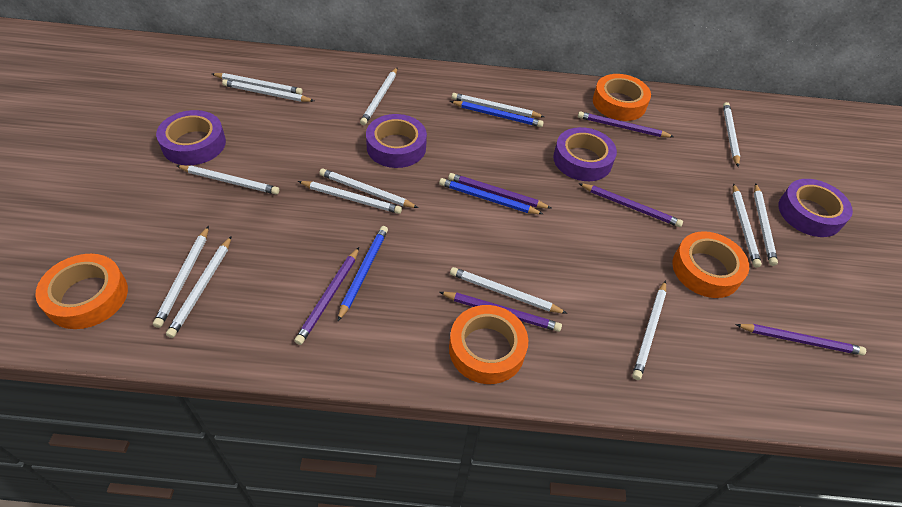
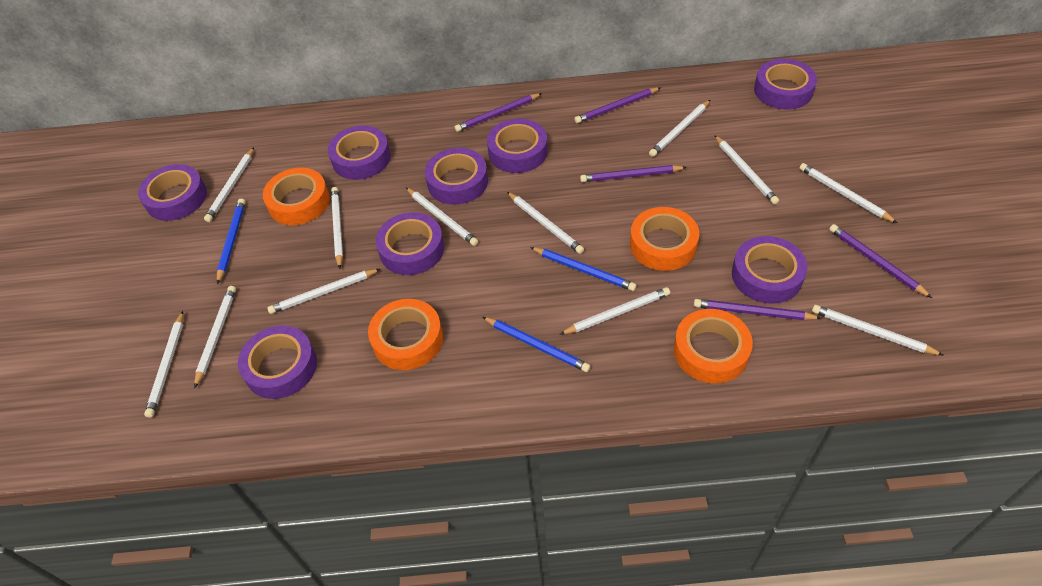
purple pencil: 6 -> 5
purple tape: 4 -> 8
white pencil: 14 -> 12

